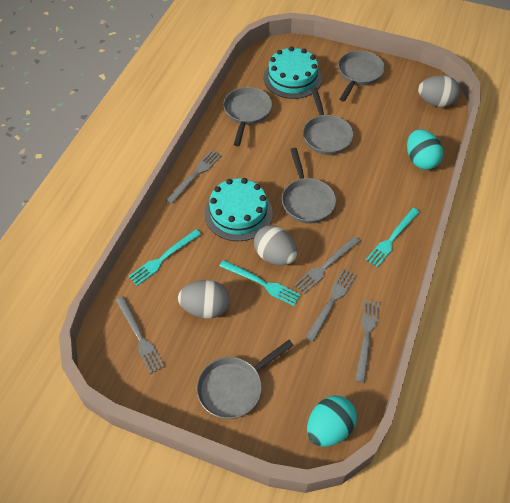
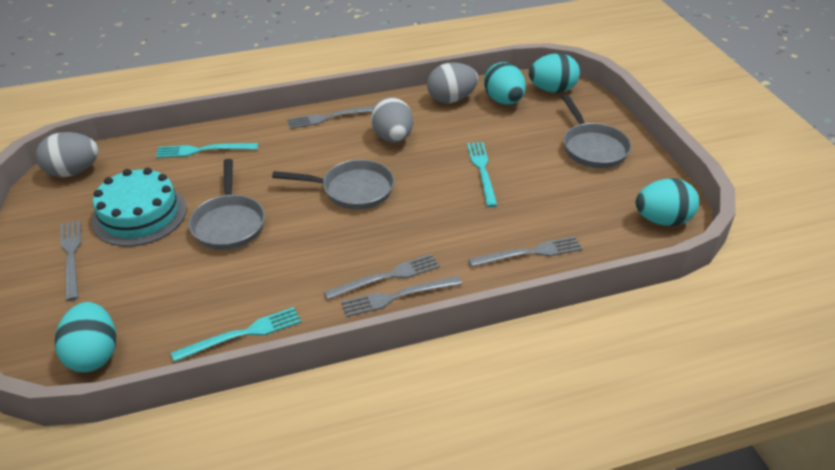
grey pan: 5 -> 3
turquoise cake: 2 -> 1
turquoise egg: 2 -> 4

